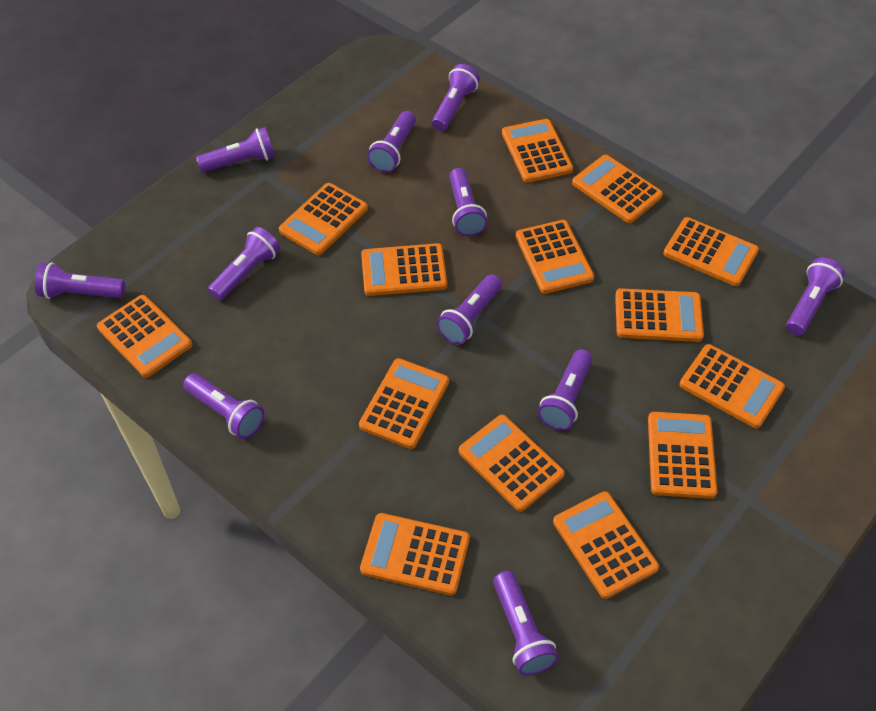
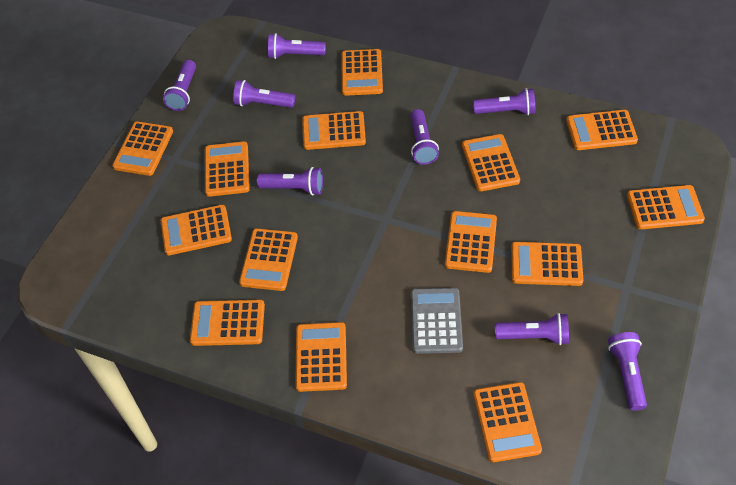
grey calculator: 0 -> 1
purple flashlight: 11 -> 8

